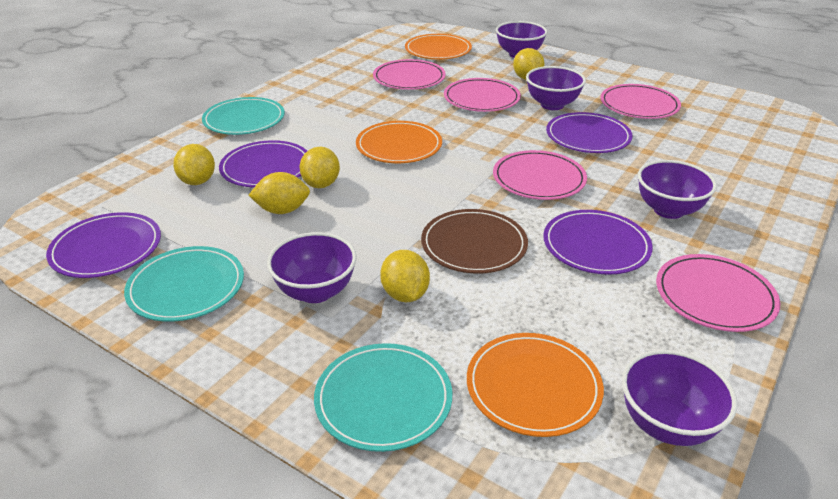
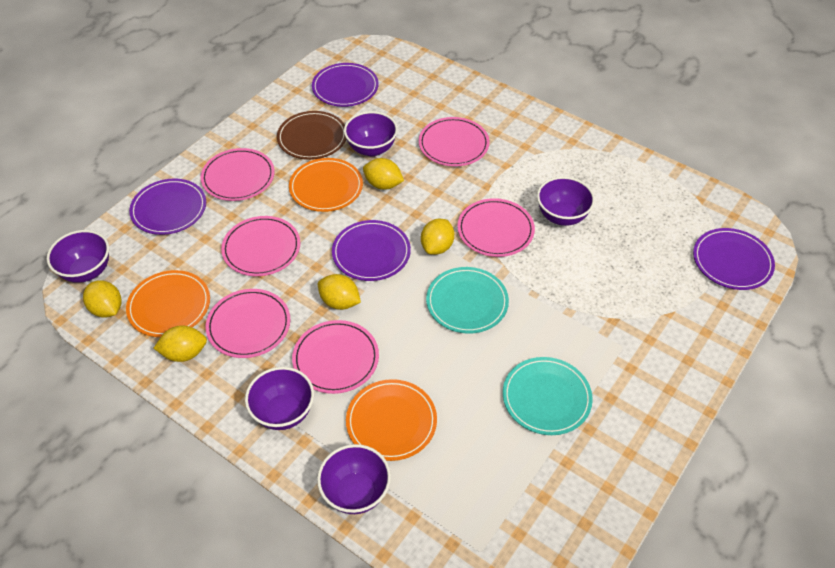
pink plate: 5 -> 6
turquoise plate: 3 -> 2

